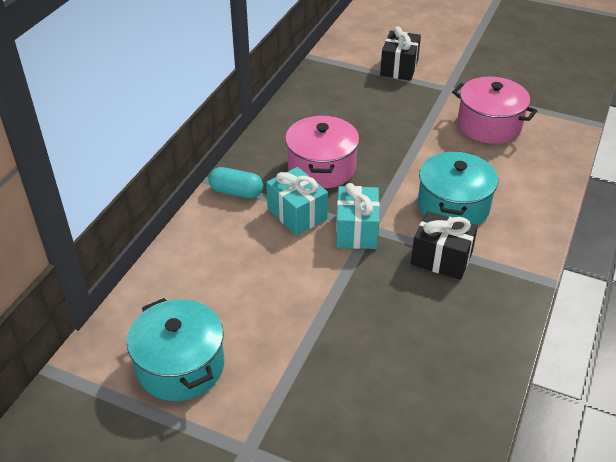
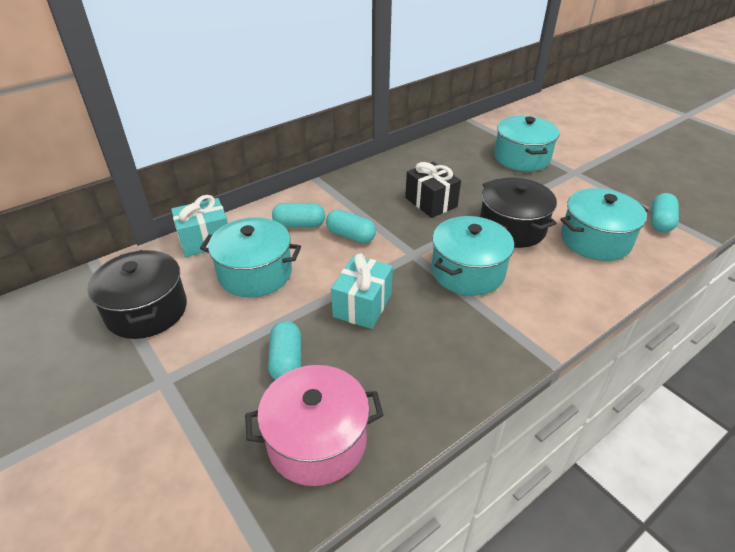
black gift: 2 -> 1
black pot: 0 -> 2
pink pot: 2 -> 1
turquoise capsule: 1 -> 4
turquoise pot: 2 -> 4

